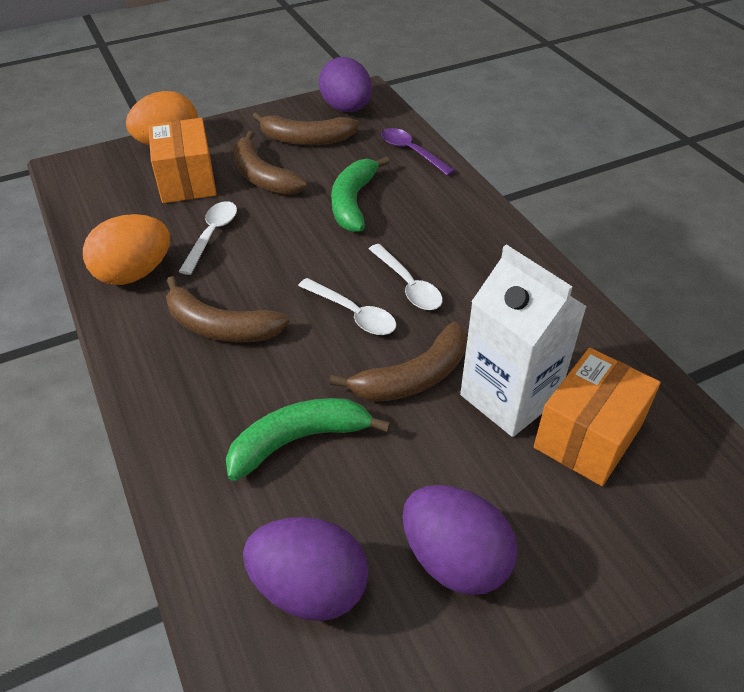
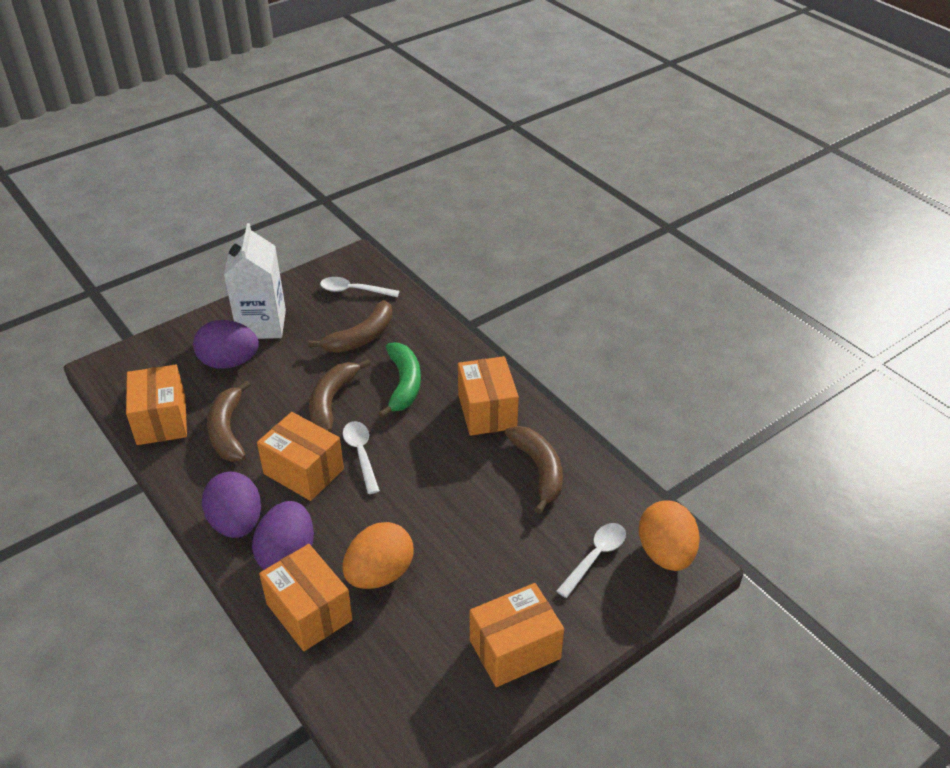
green banana: 2 -> 1
orange box: 2 -> 5
purple spoon: 1 -> 0

